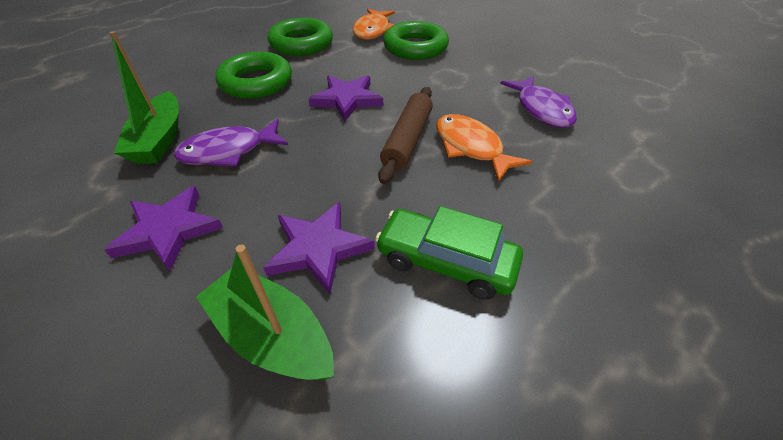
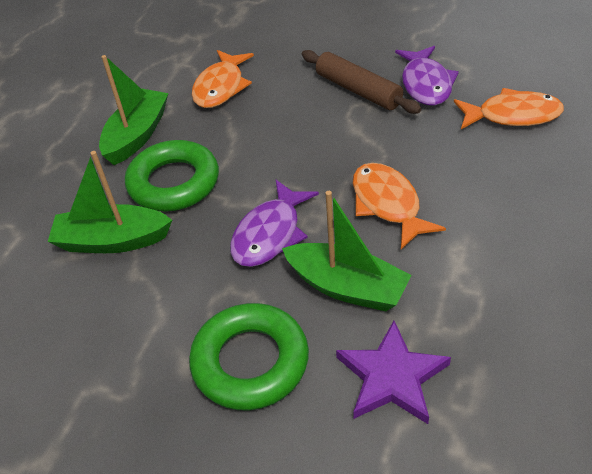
green boat: 2 -> 3
green car: 1 -> 0
green ring: 3 -> 2
orange fish: 2 -> 3
purple star: 3 -> 1

